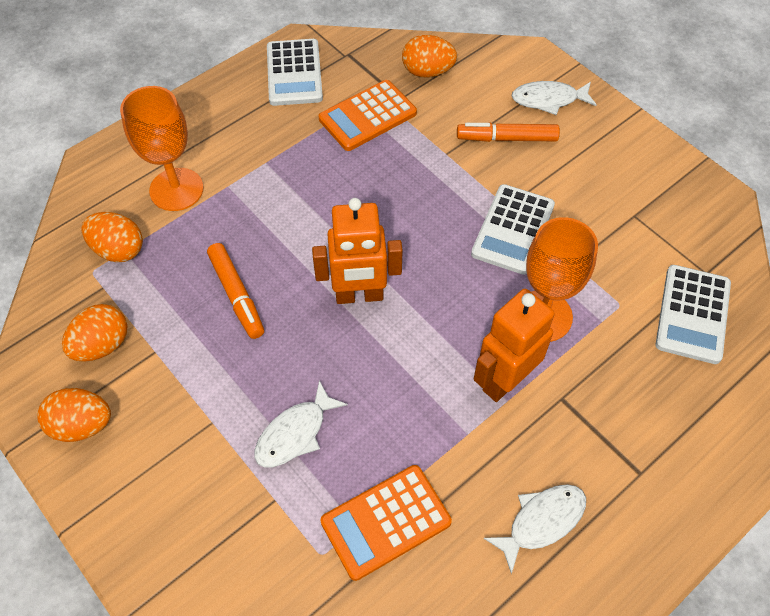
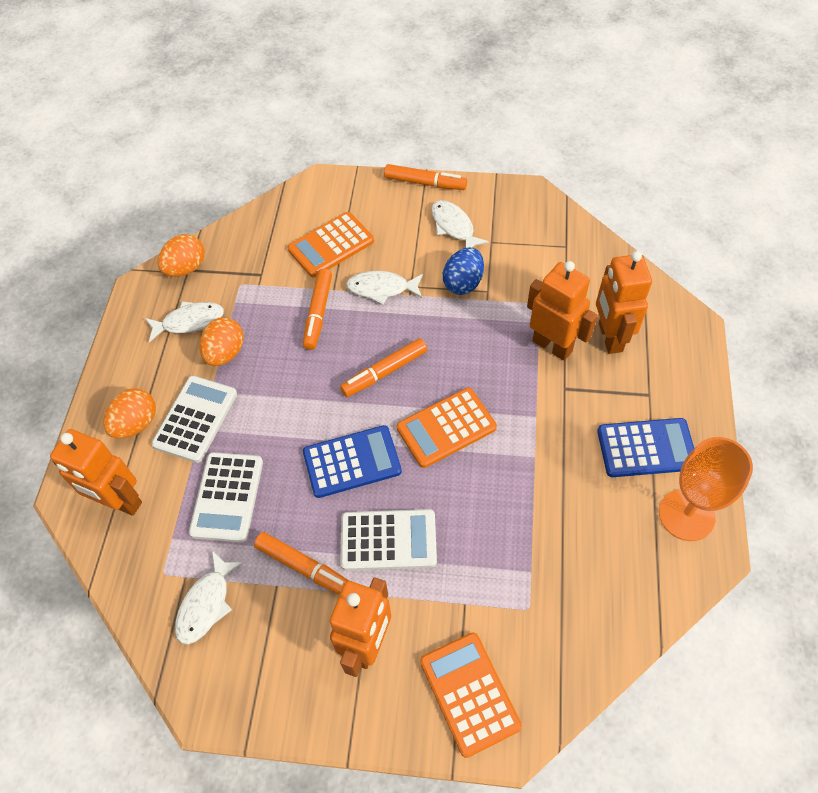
blue calculator: 0 -> 2
blue egg: 0 -> 1
orange calculator: 2 -> 3
orange egg: 4 -> 3
orange goblet: 2 -> 1
orange marker: 2 -> 4
orange robot: 2 -> 4
white fish: 3 -> 4

